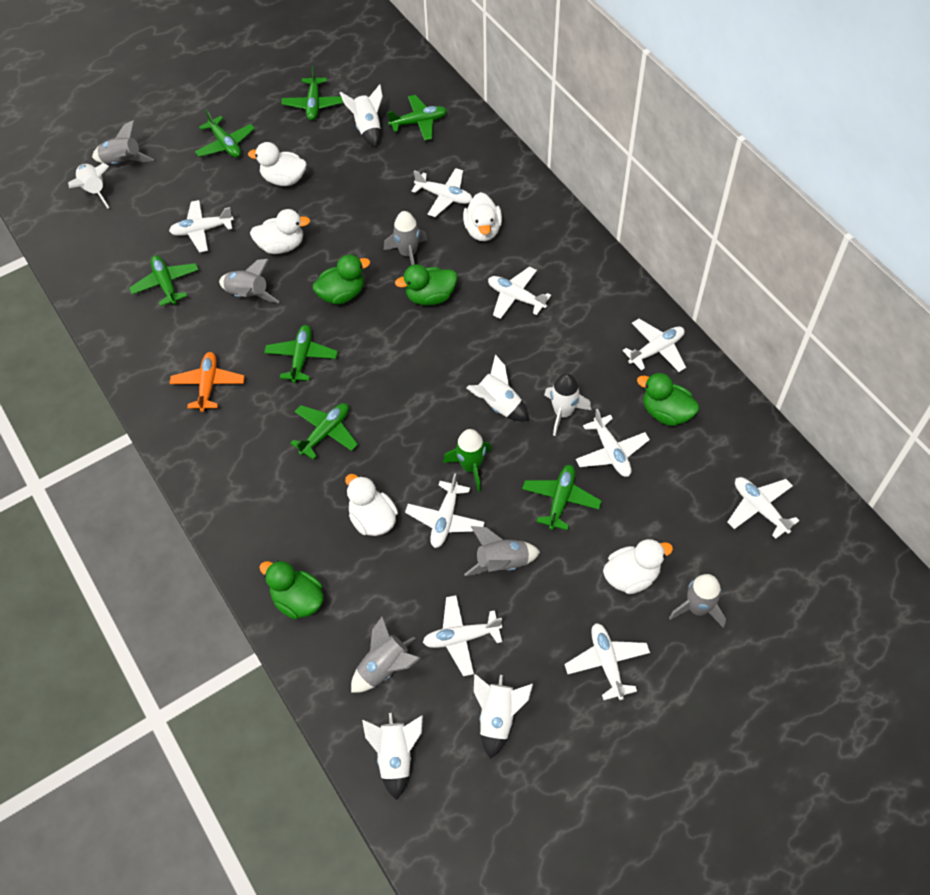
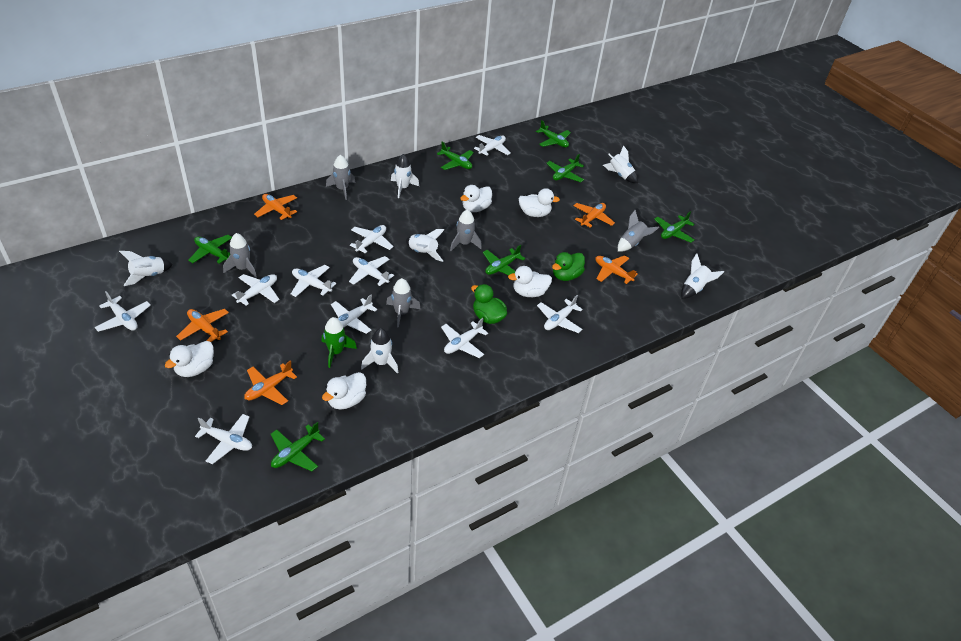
green duck: 4 -> 2
grey rocket: 6 -> 5
orange plane: 1 -> 5
white plane: 9 -> 10

